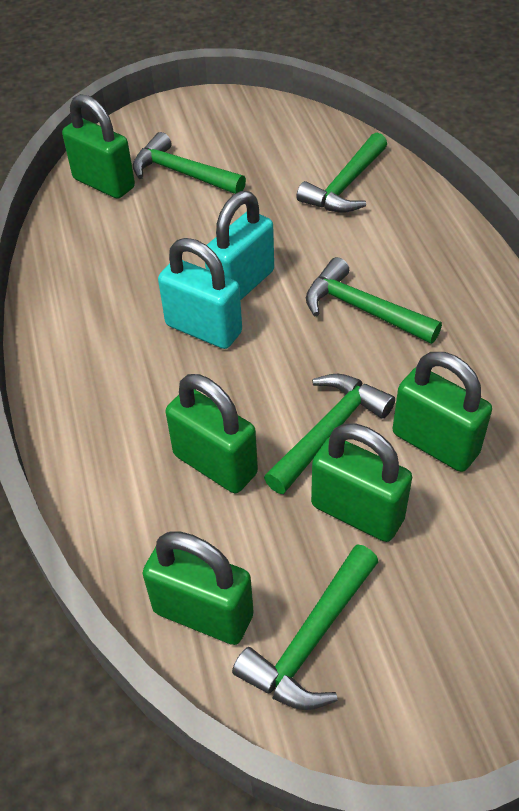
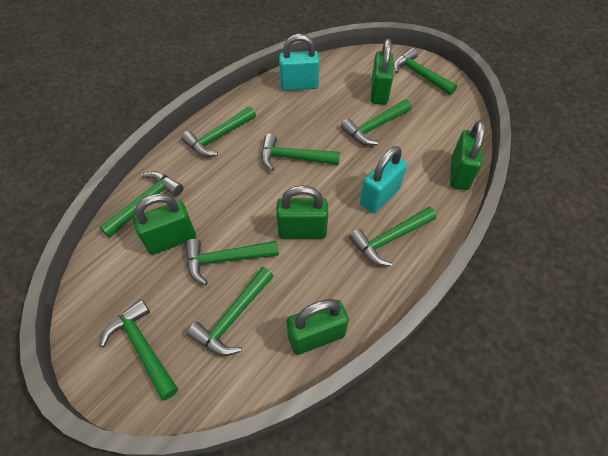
green hammer: 5 -> 9

